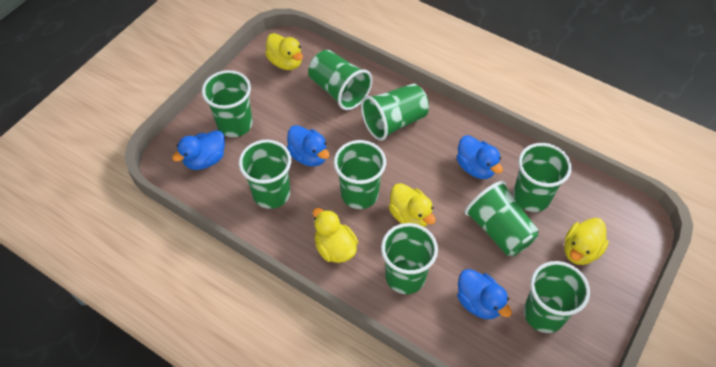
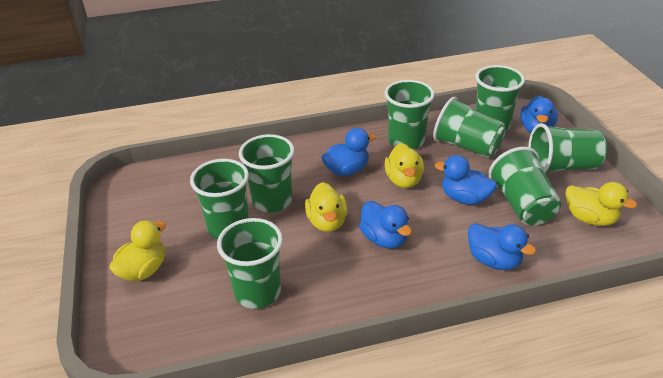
blue duck: 4 -> 5
green cup: 9 -> 8

